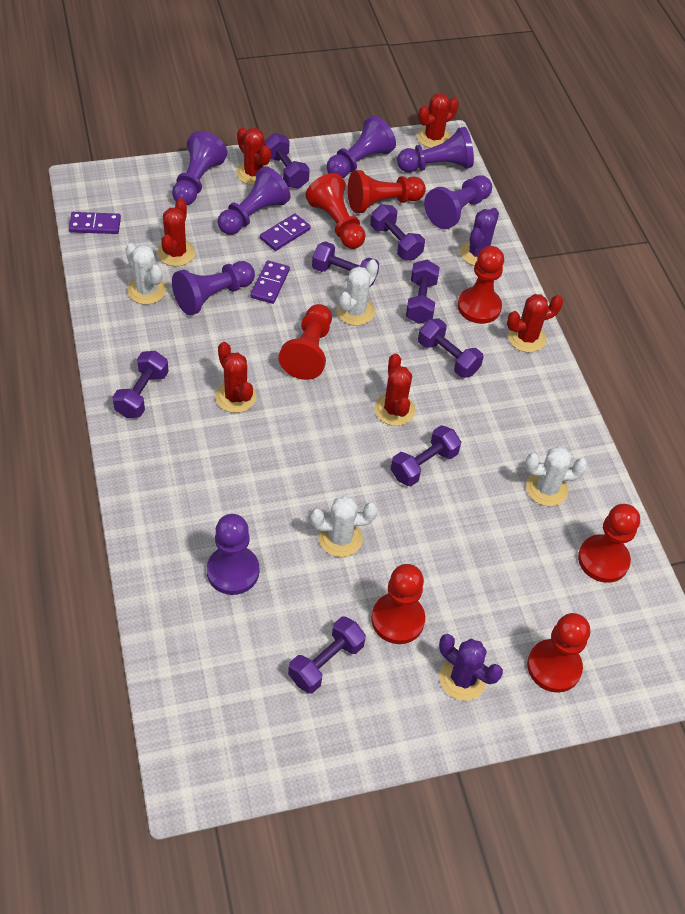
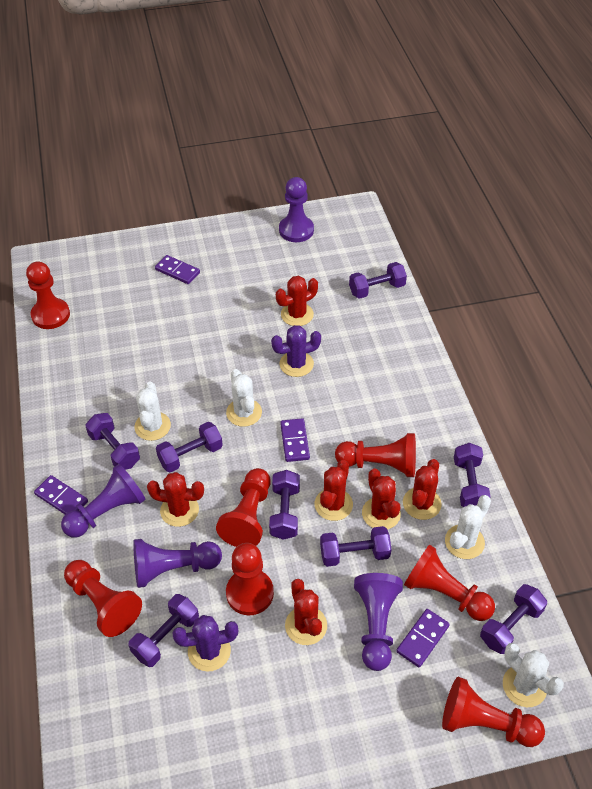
purple domino: 3 -> 4
purple pawn: 7 -> 4

